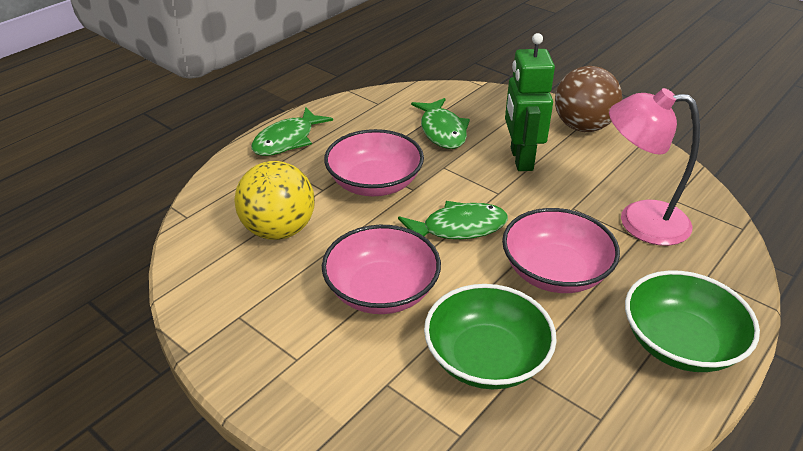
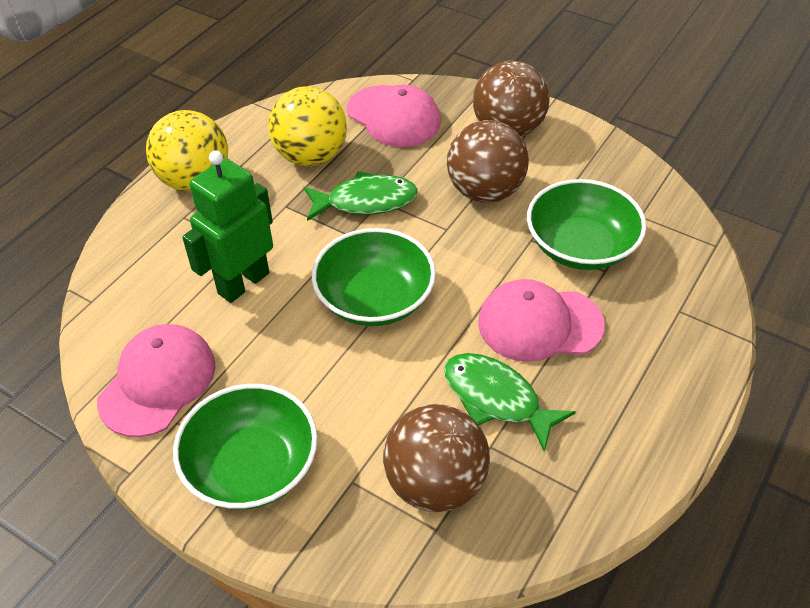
brown ball: 1 -> 3
green bowl: 2 -> 3
green fish: 3 -> 2
pink bowl: 3 -> 0
pink cap: 0 -> 3
pink lamp: 1 -> 0
yellow ball: 1 -> 2

